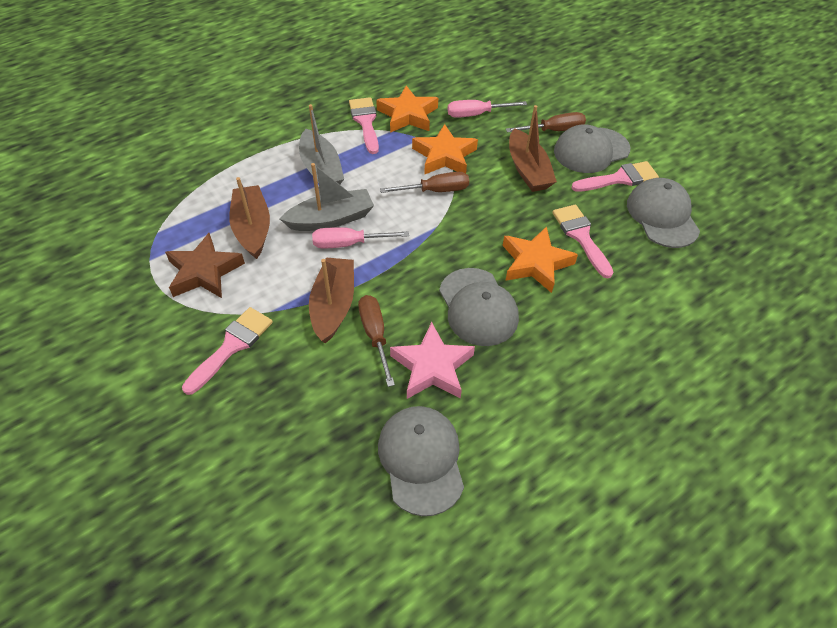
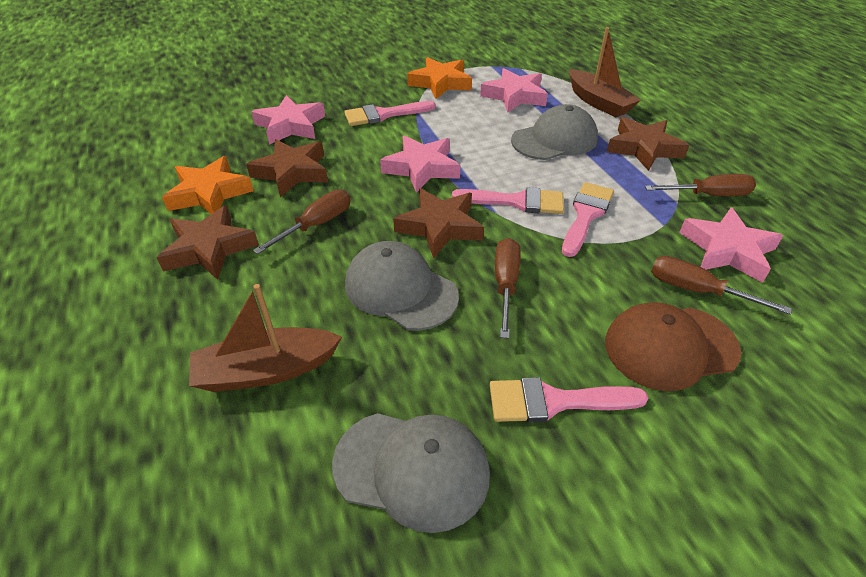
brown boat: 3 -> 2
brown cap: 0 -> 1
brown screwdriver: 3 -> 4
brown star: 1 -> 4
grey boat: 2 -> 0
grey cap: 4 -> 3
orange star: 3 -> 2
pink screwdriver: 2 -> 0
pink star: 1 -> 4

